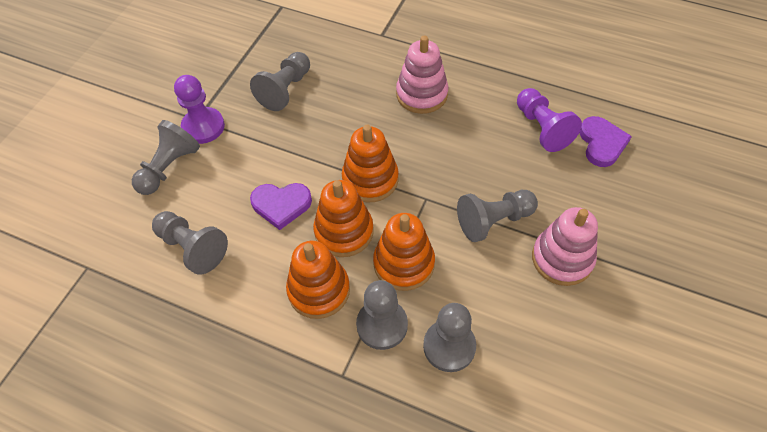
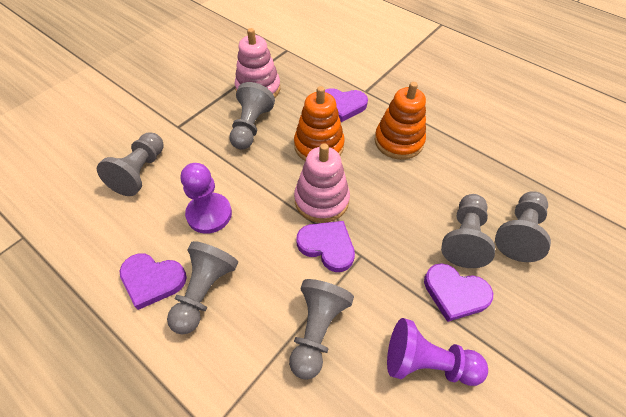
orange stacking toy: 4 -> 2
purple heart: 2 -> 4

